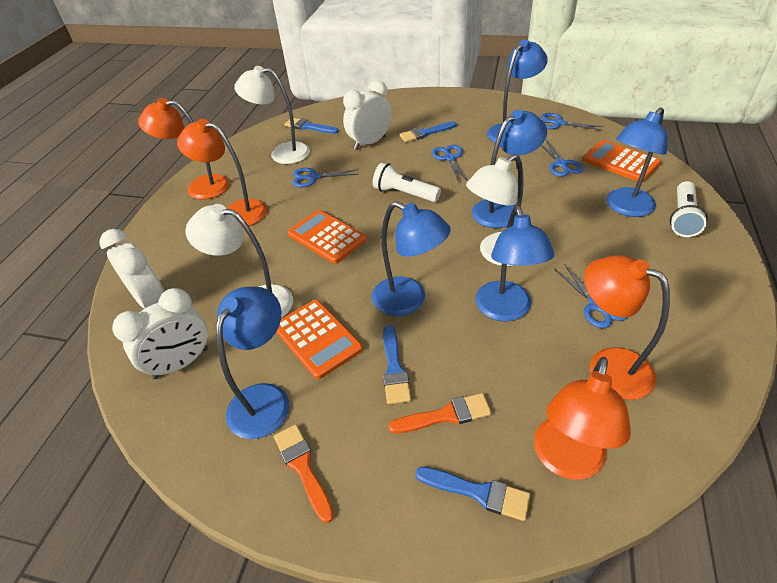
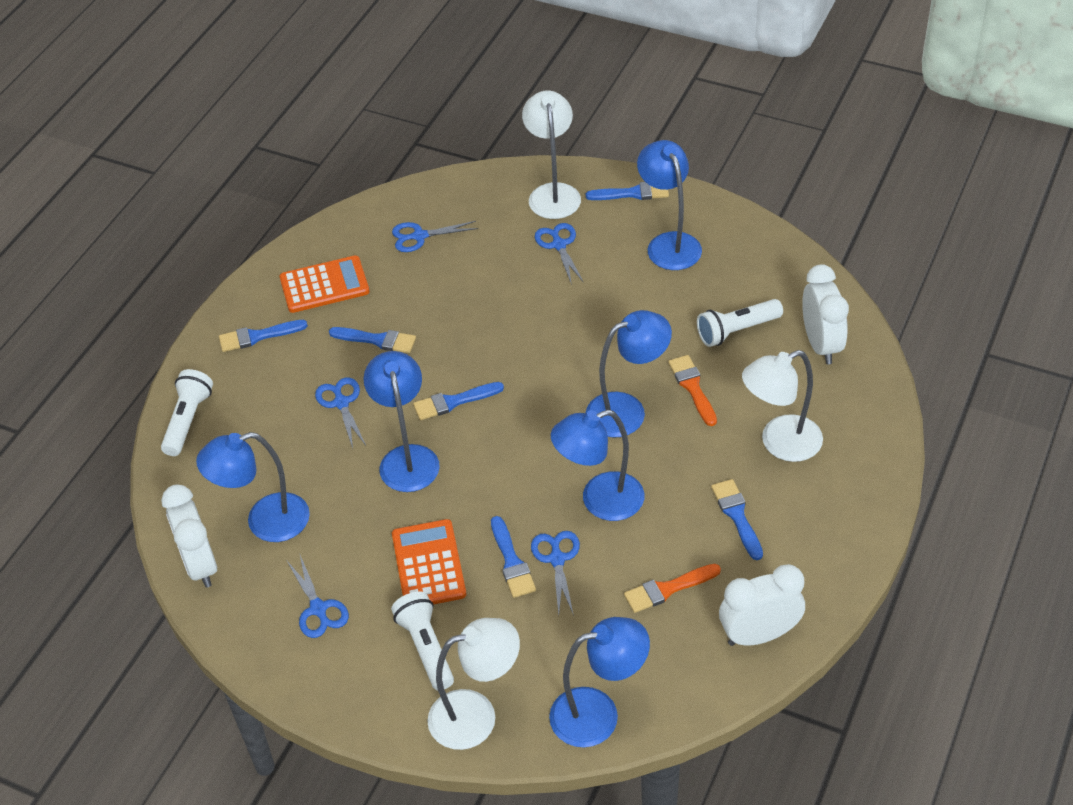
blue brush: 4 -> 6
orange calculator: 3 -> 2
orange lamp: 4 -> 0
white flashlight: 2 -> 3

